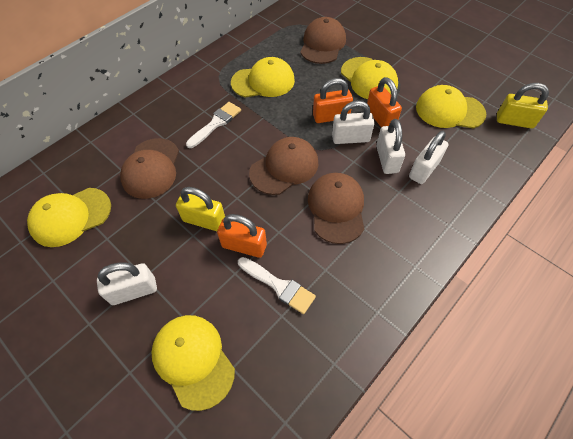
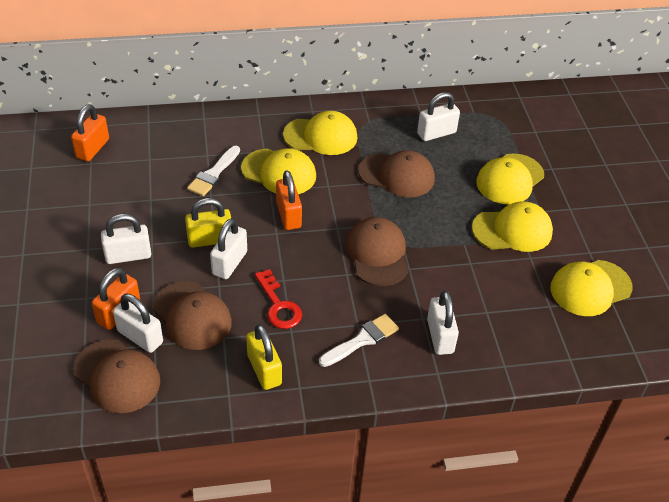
red key: 0 -> 1
white padlock: 4 -> 5

